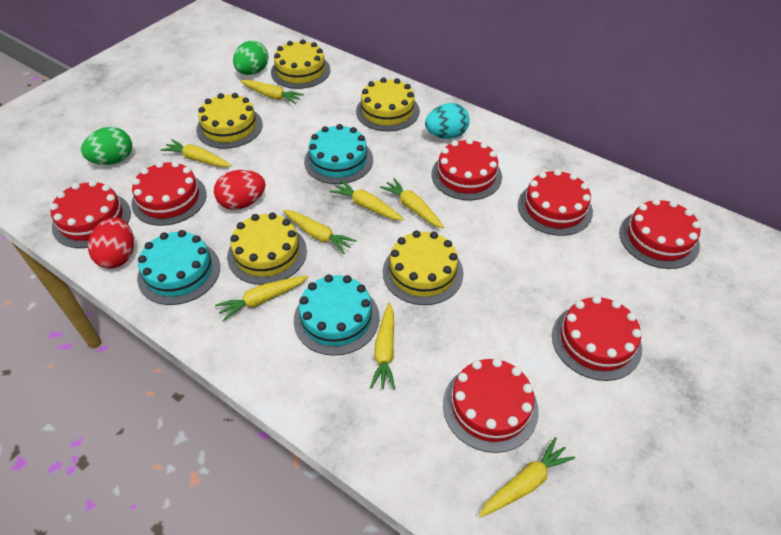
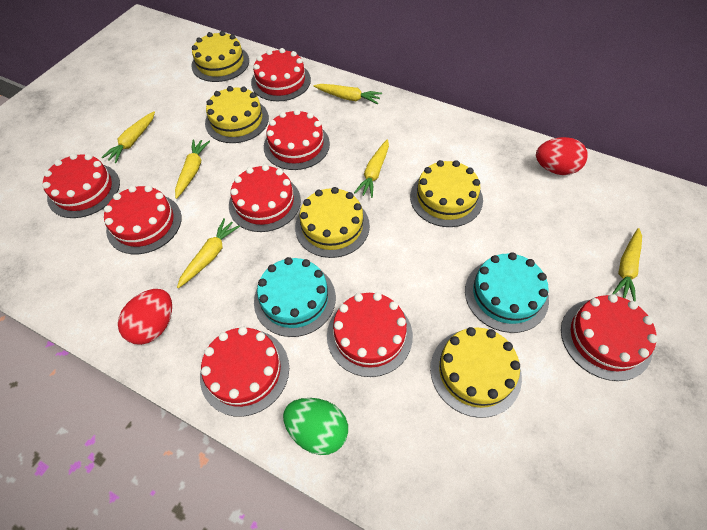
green egg: 2 -> 1
red cake: 7 -> 8
turquoise cake: 3 -> 2
turquoise egg: 1 -> 0
yellow carrot: 8 -> 6

